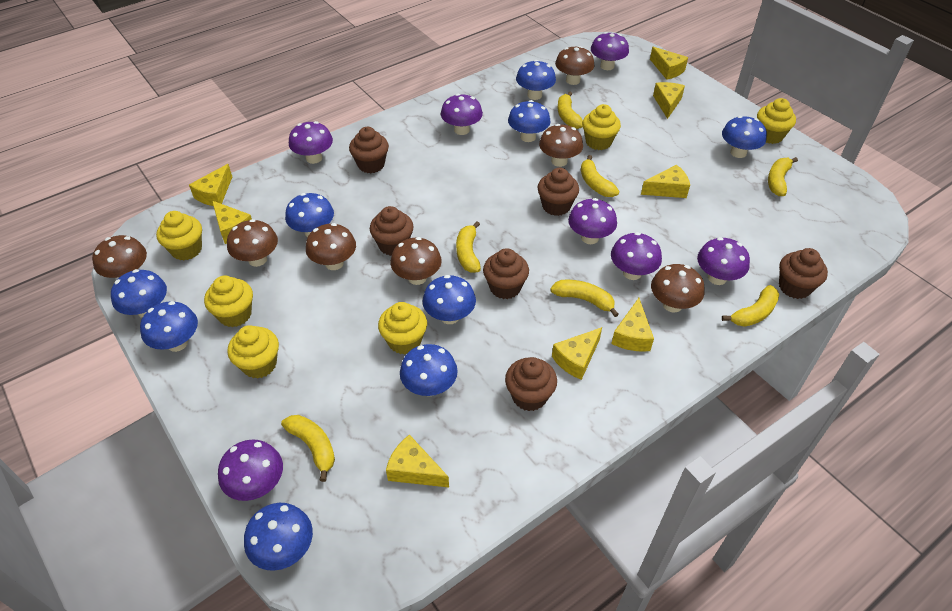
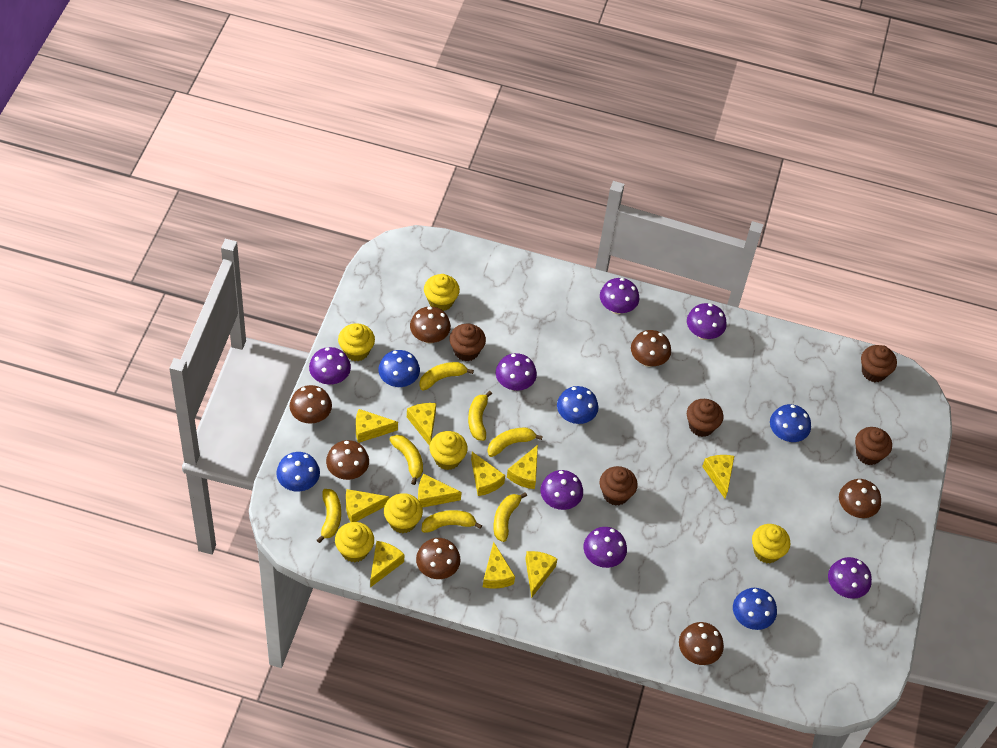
blue mushroom: 9 -> 5
brown cupcake: 6 -> 5
yellow cheese: 8 -> 10

